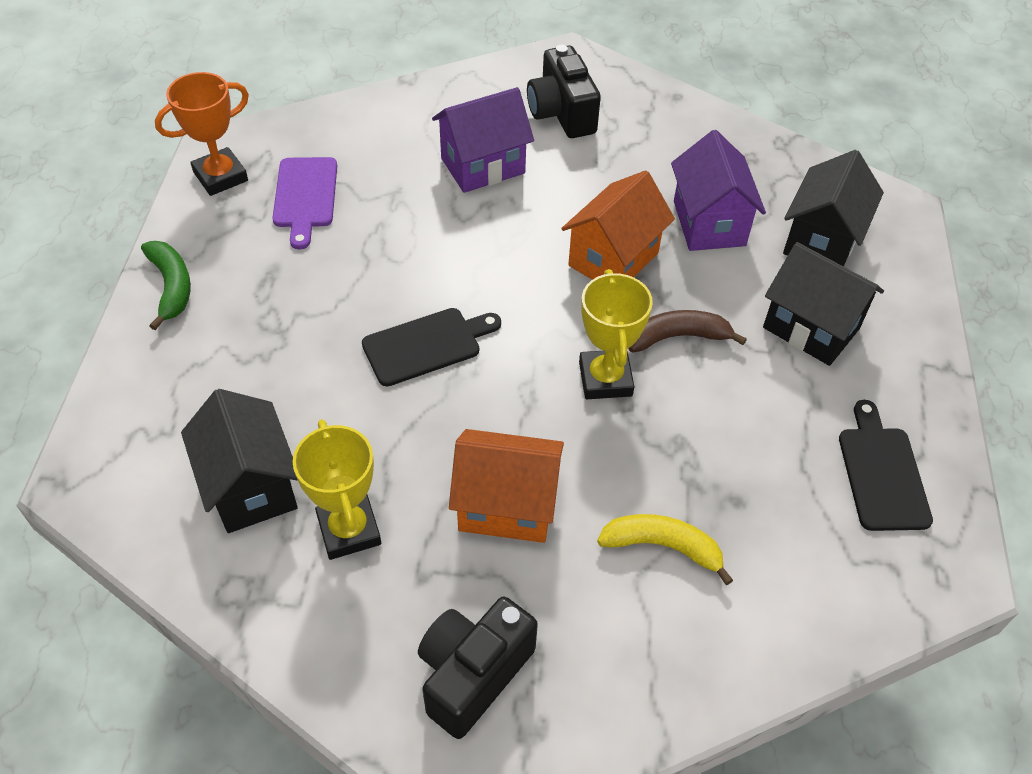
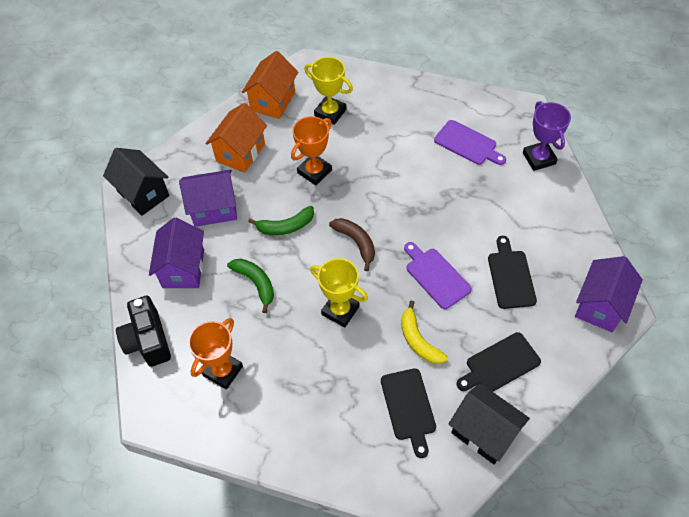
black camera: 2 -> 1
black cutting board: 2 -> 3
black house: 3 -> 2
green banana: 1 -> 2
orange trophy: 1 -> 2
purple cutting board: 1 -> 2
purple house: 2 -> 3
purple trophy: 0 -> 1

